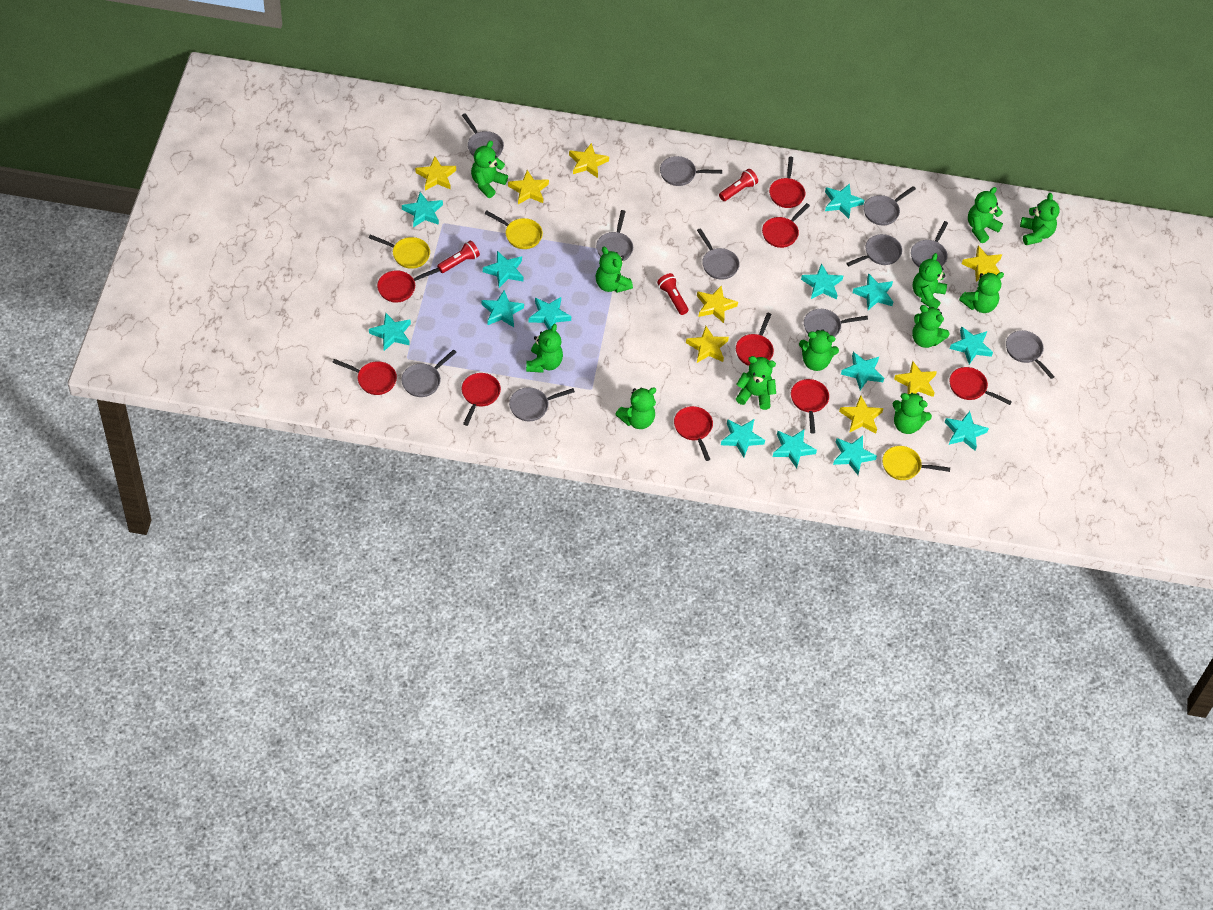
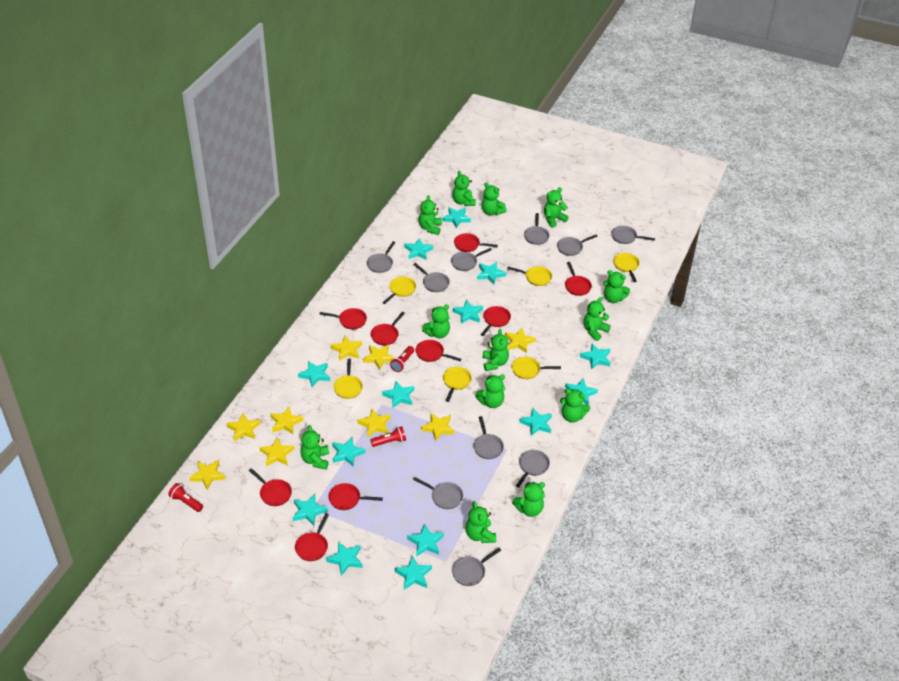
green teddy bear: 12 -> 13
grey pan: 11 -> 10
yellow pan: 3 -> 6
yellow star: 8 -> 9

